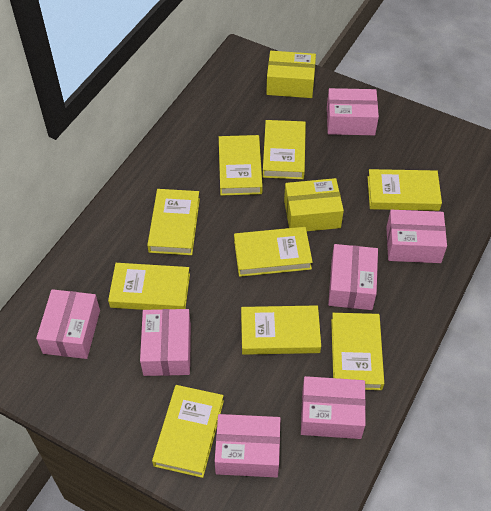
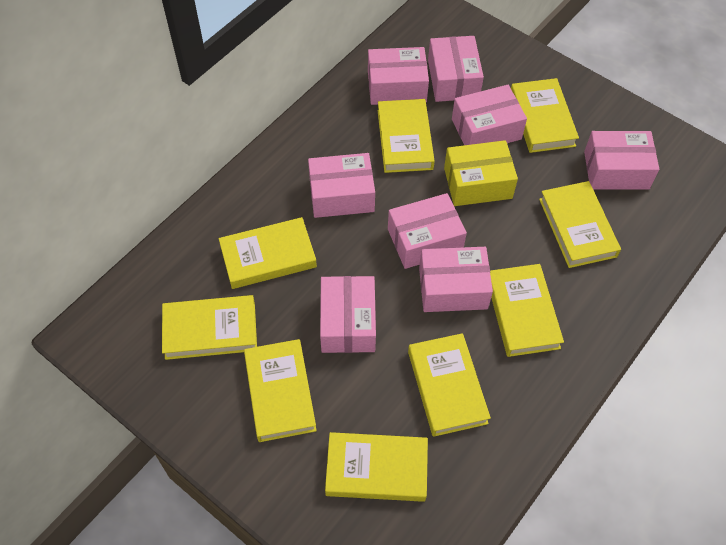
pink box: 7 -> 8
yellow box: 2 -> 1

